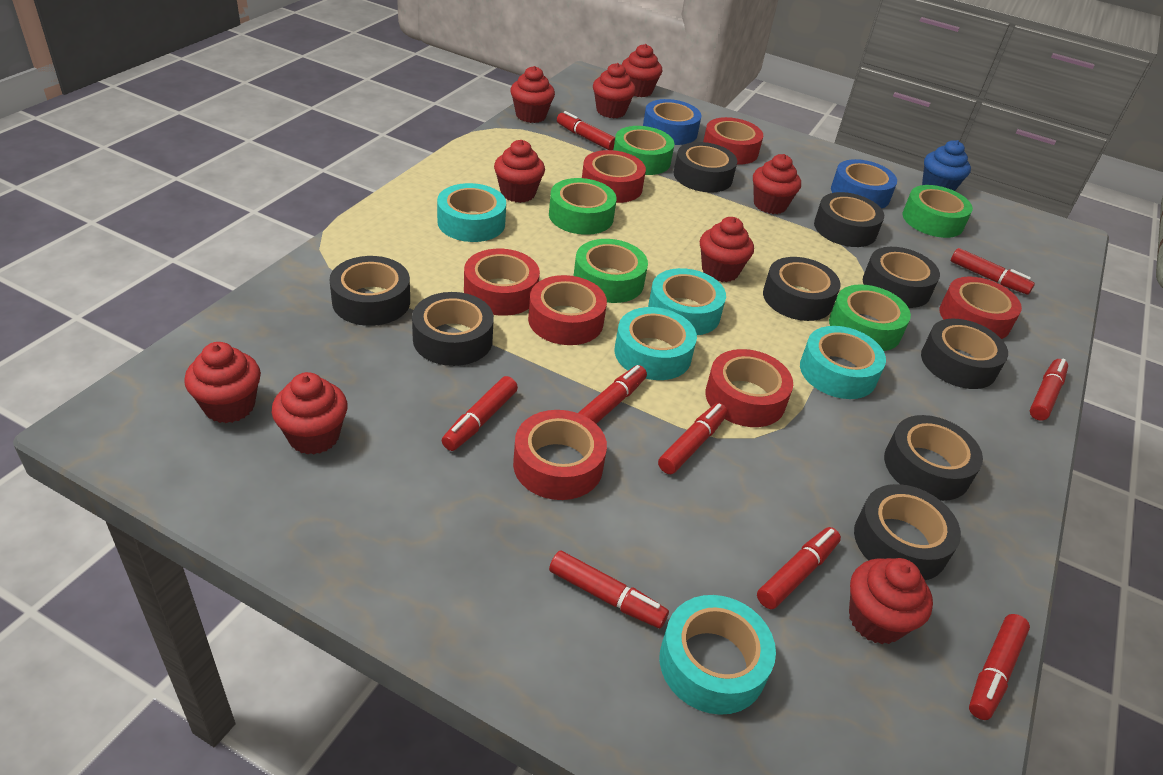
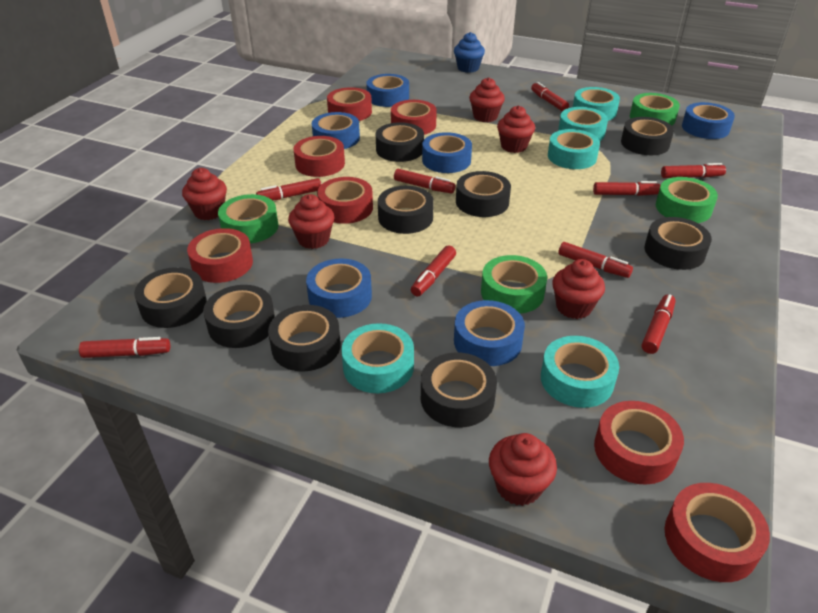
blue tape: 2 -> 6
green tape: 5 -> 4
red cupcake: 9 -> 6

